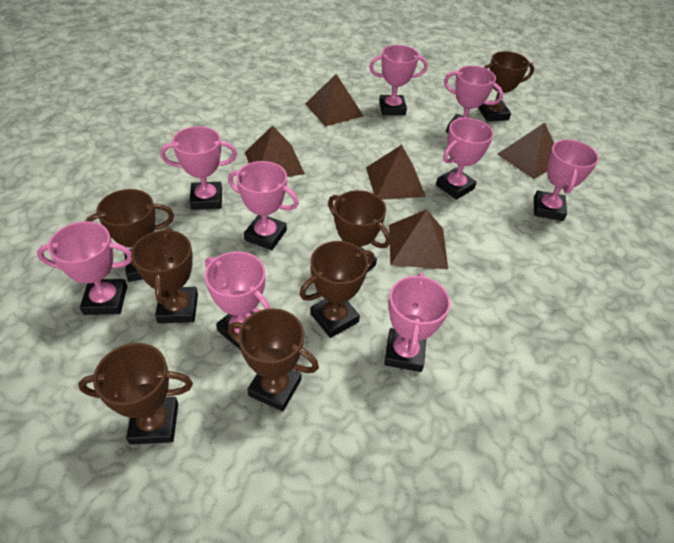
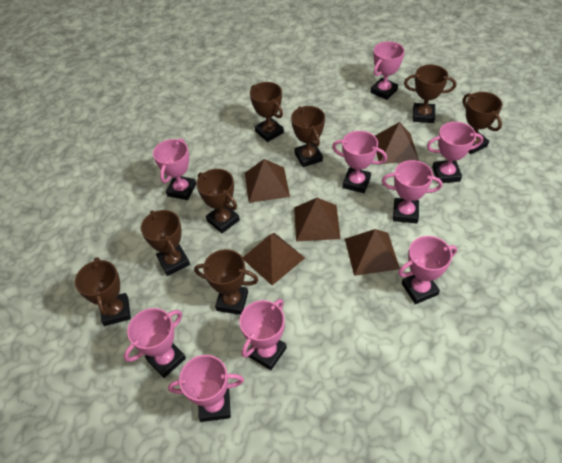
brown trophy: 7 -> 8

